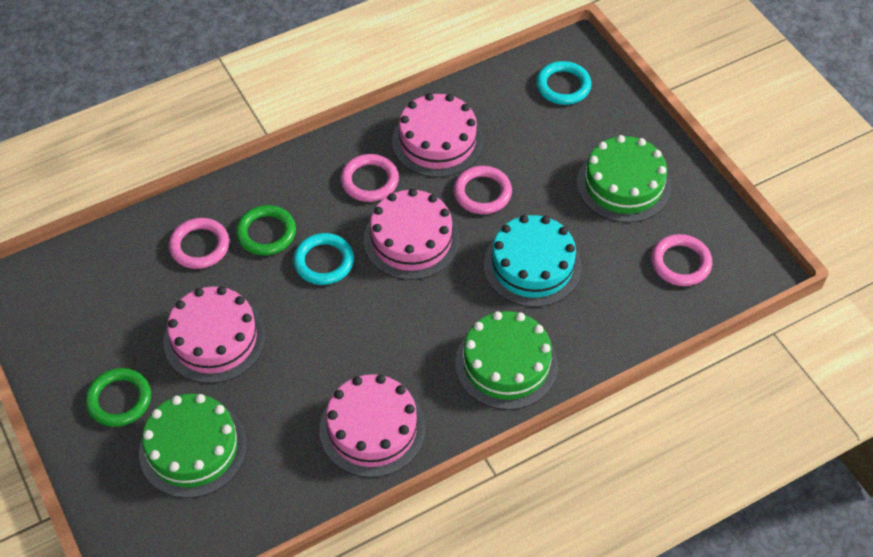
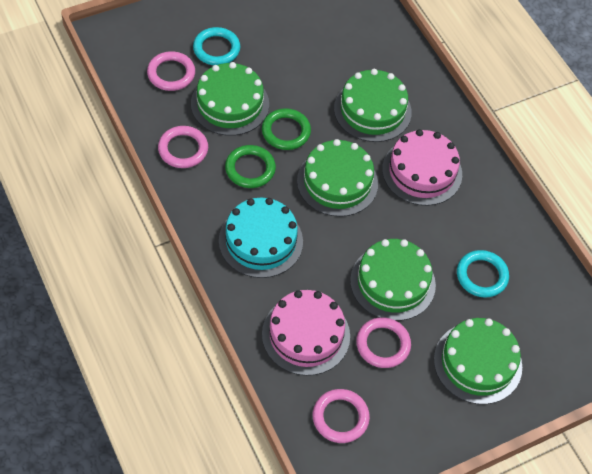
green cake: 3 -> 5
pink cake: 4 -> 2

